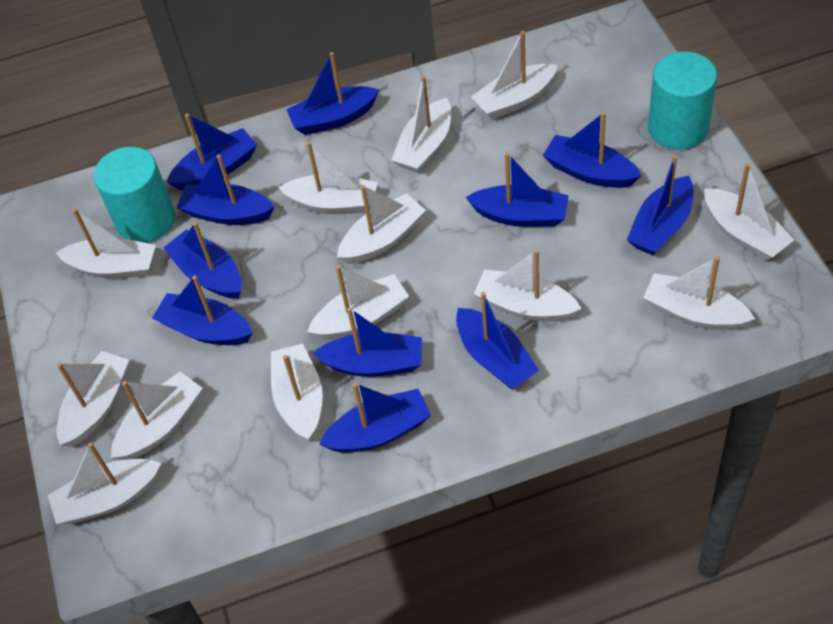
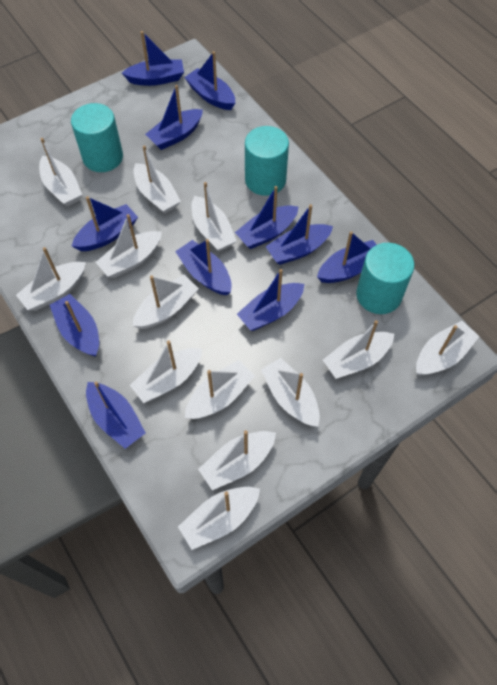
turquoise cylinder: 2 -> 3

